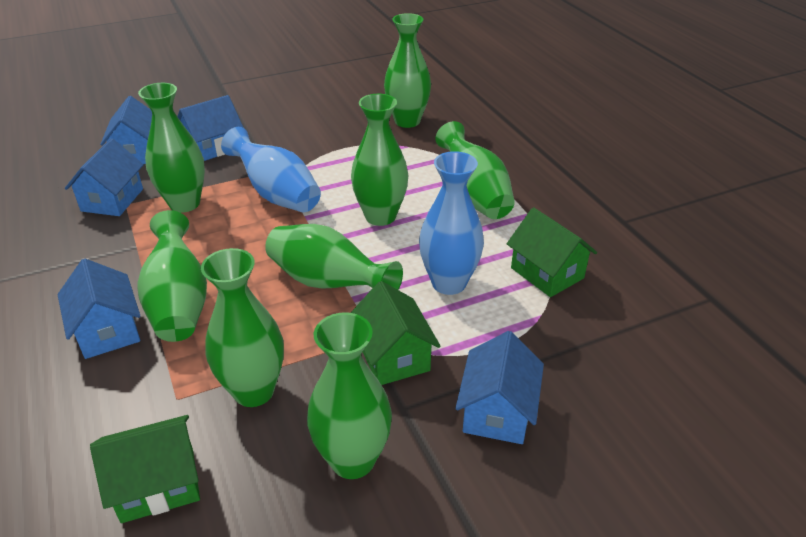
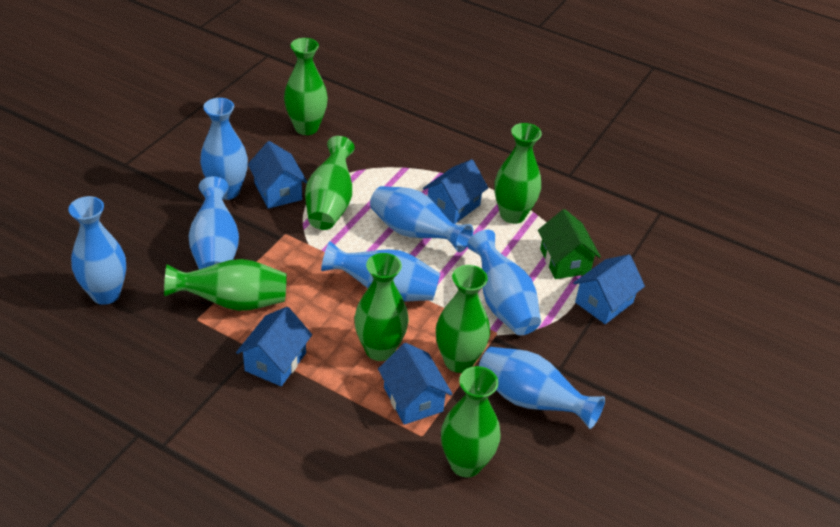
blue vase: 2 -> 7
green house: 3 -> 1
green vase: 8 -> 7

